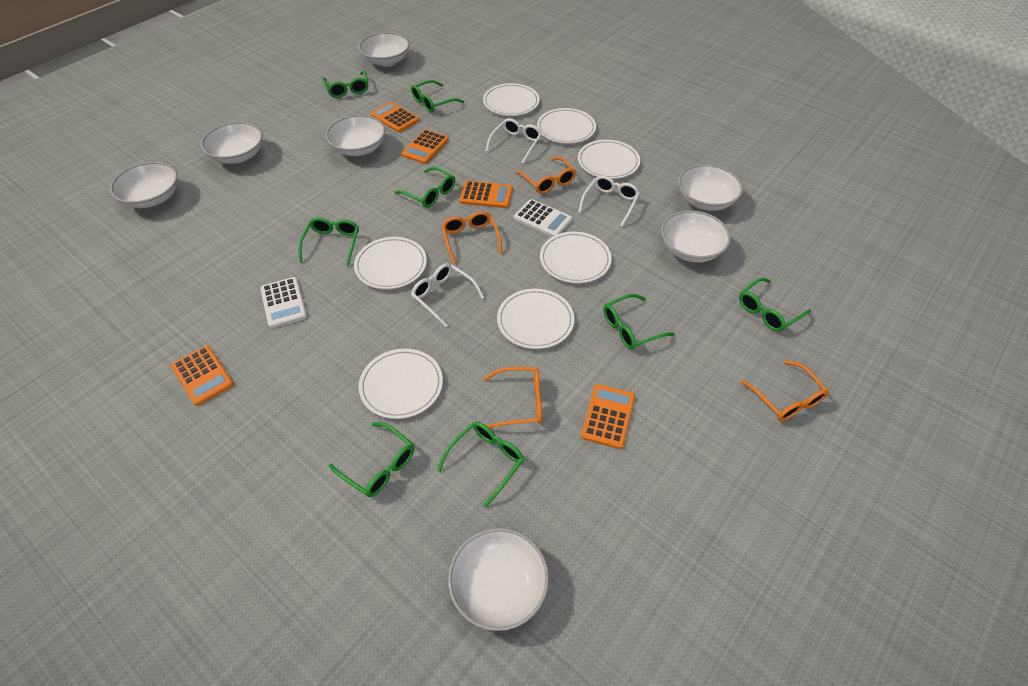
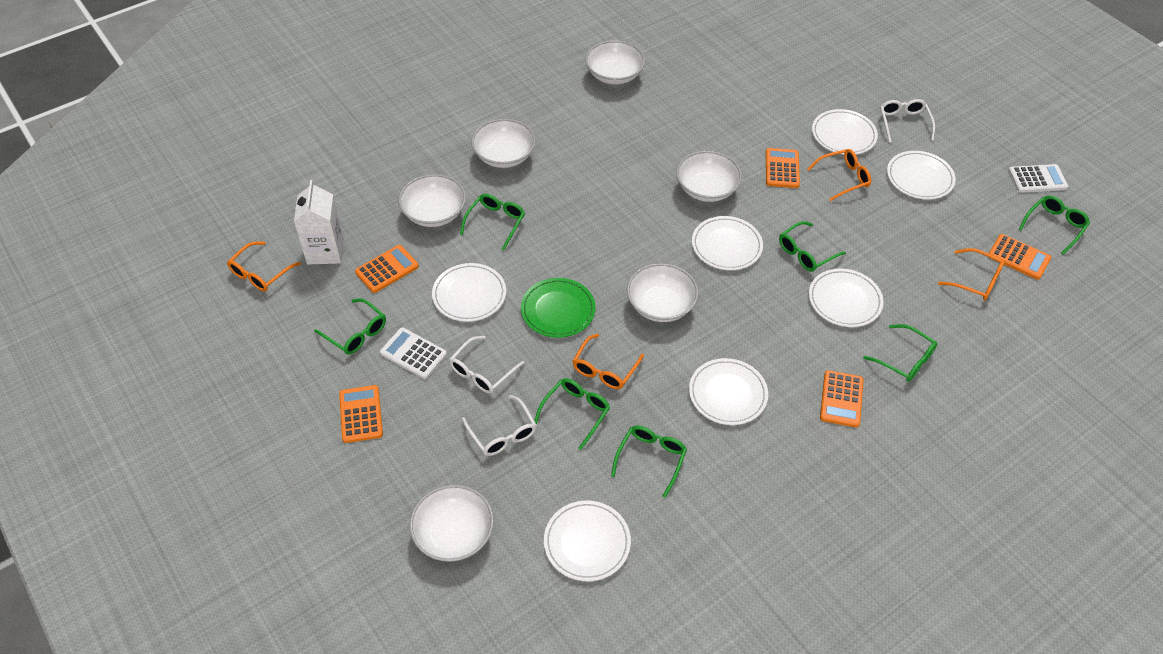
green glasses: 8 -> 7
green plate: 0 -> 1
white bowl: 7 -> 6
white carton: 0 -> 1

